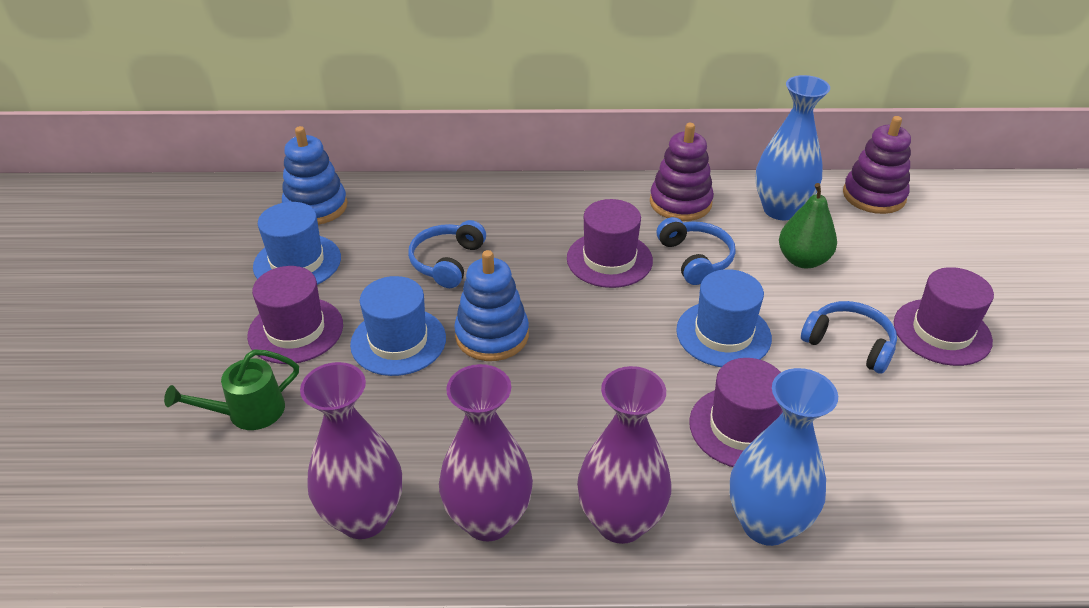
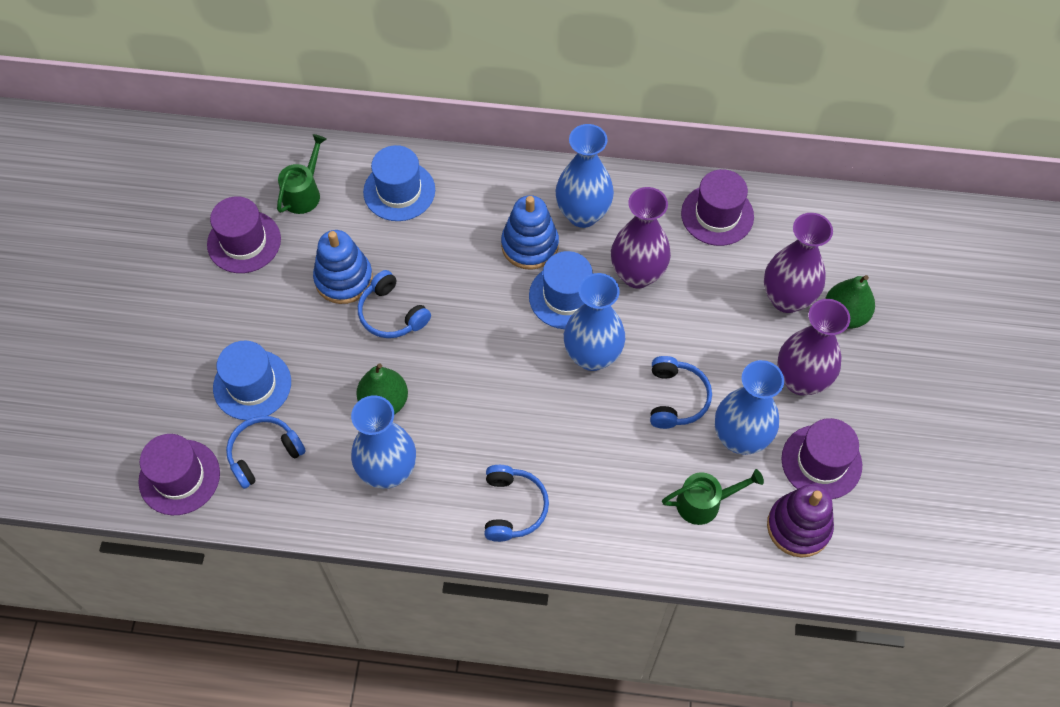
blue headphones: 3 -> 4
blue vase: 2 -> 4
green pear: 1 -> 2
green watering can: 1 -> 2
purple stacking toy: 2 -> 1

